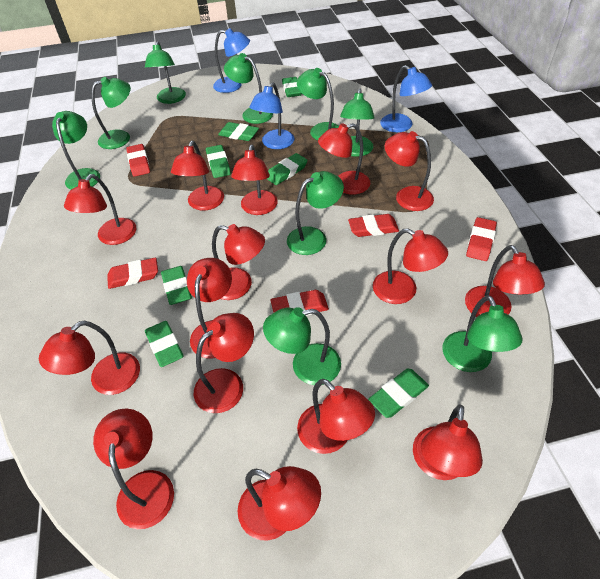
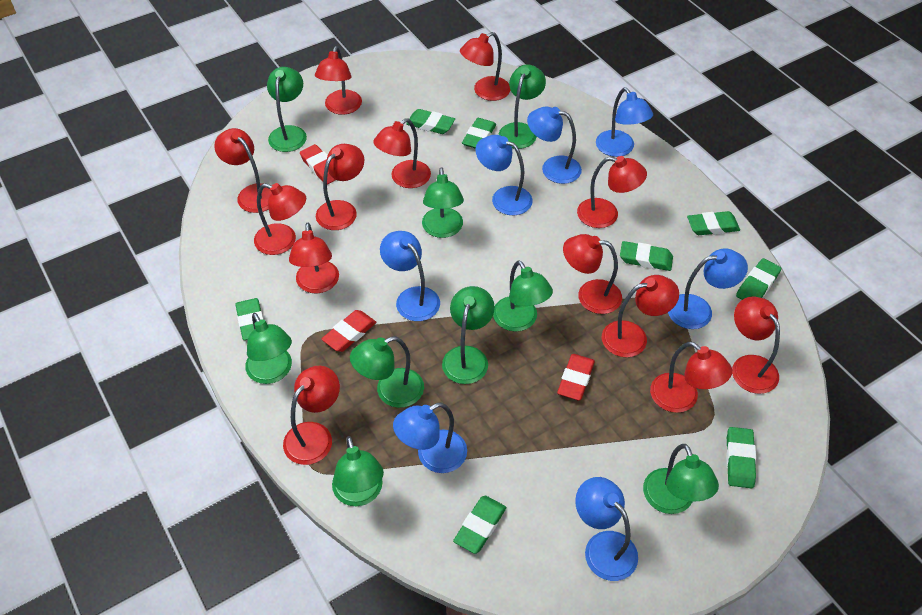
blue lamp: 3 -> 7
green eraser: 7 -> 8
red eraser: 5 -> 3
red lamp: 15 -> 13

